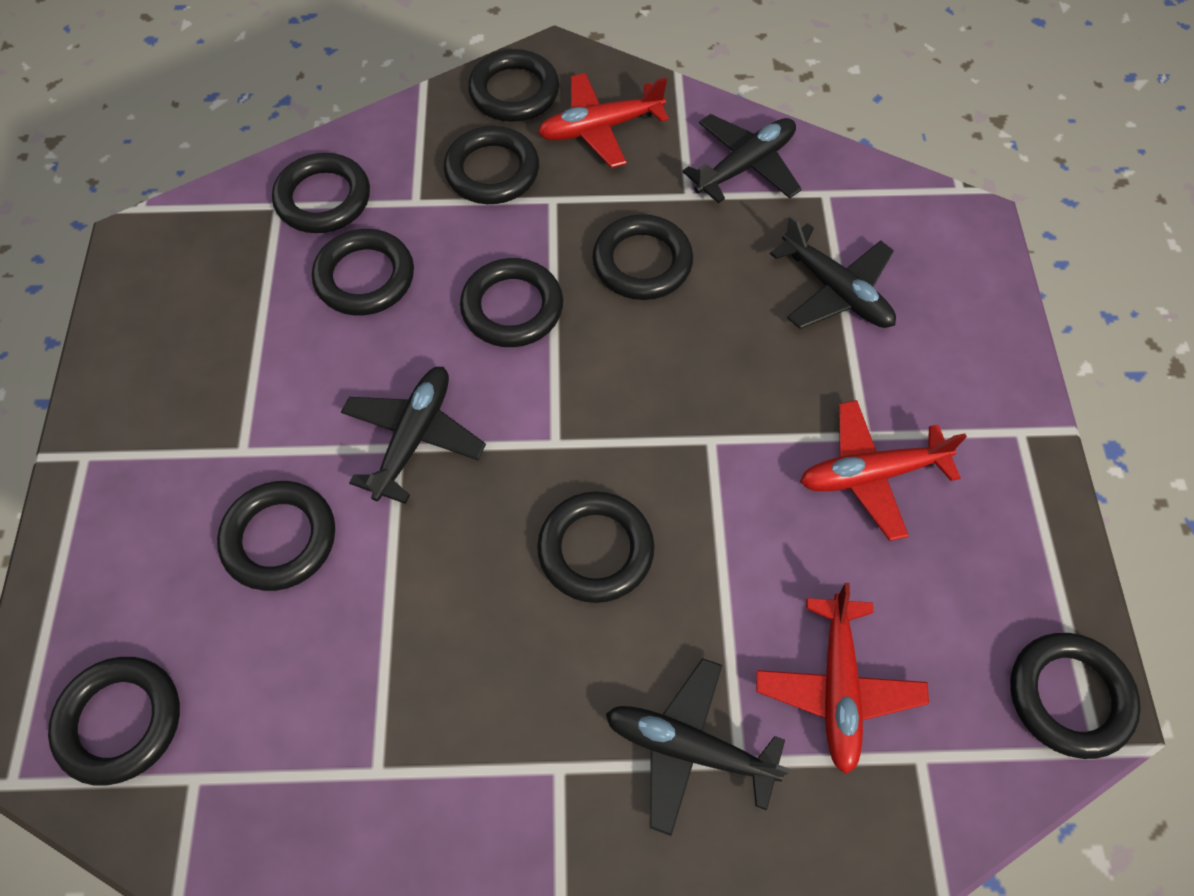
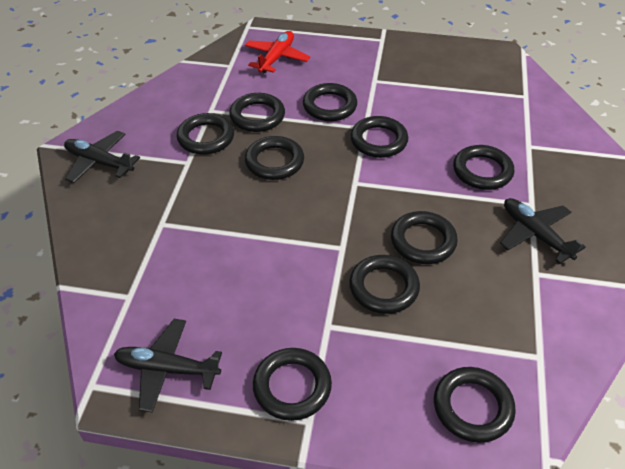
black plane: 4 -> 3
red plane: 3 -> 1

